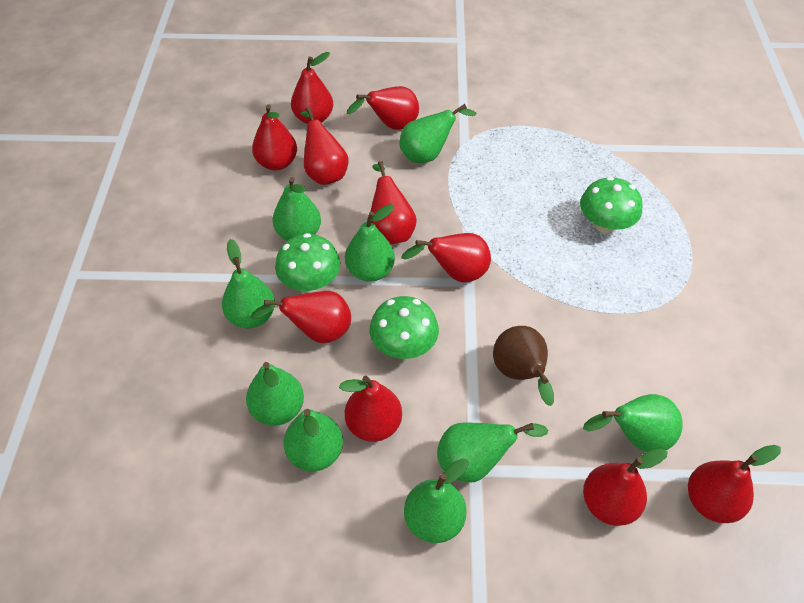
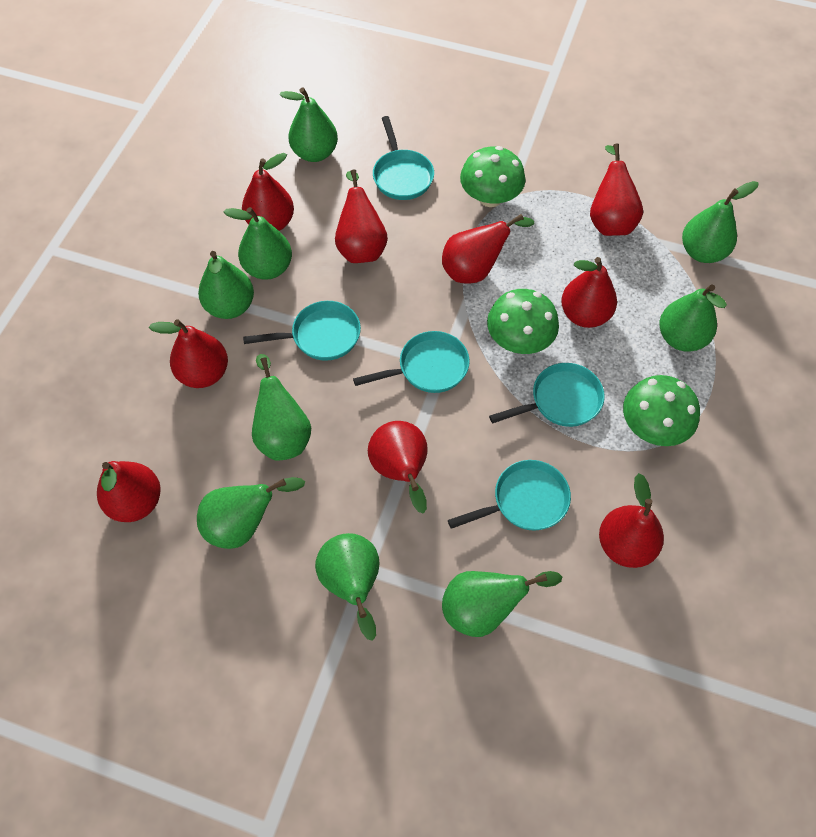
brown pear: 1 -> 0
red pear: 10 -> 9
turquoise pan: 0 -> 5

